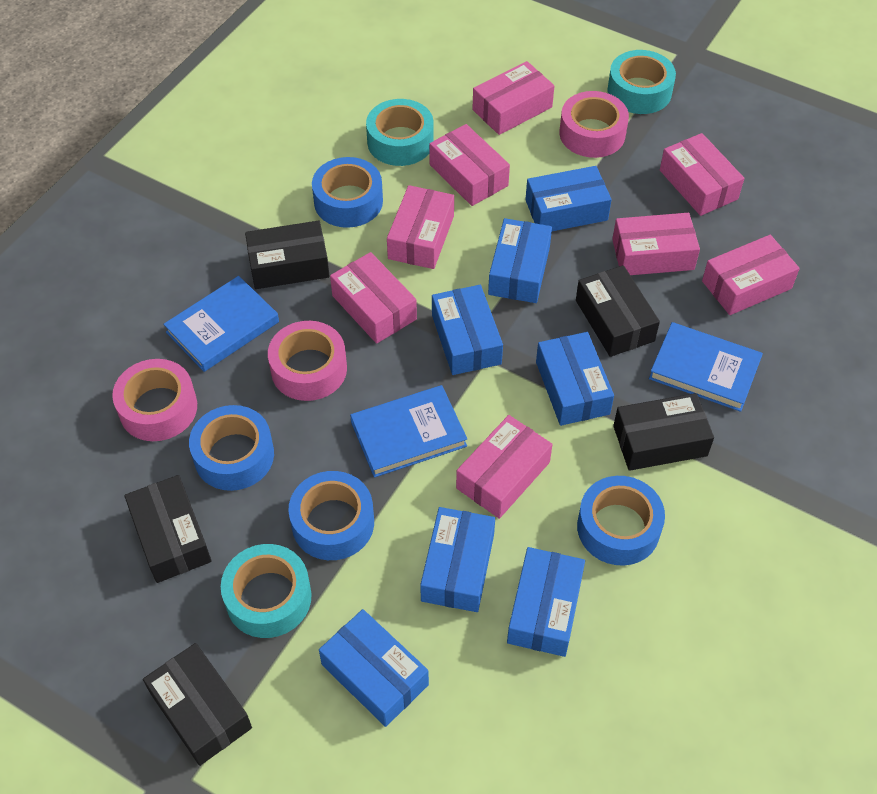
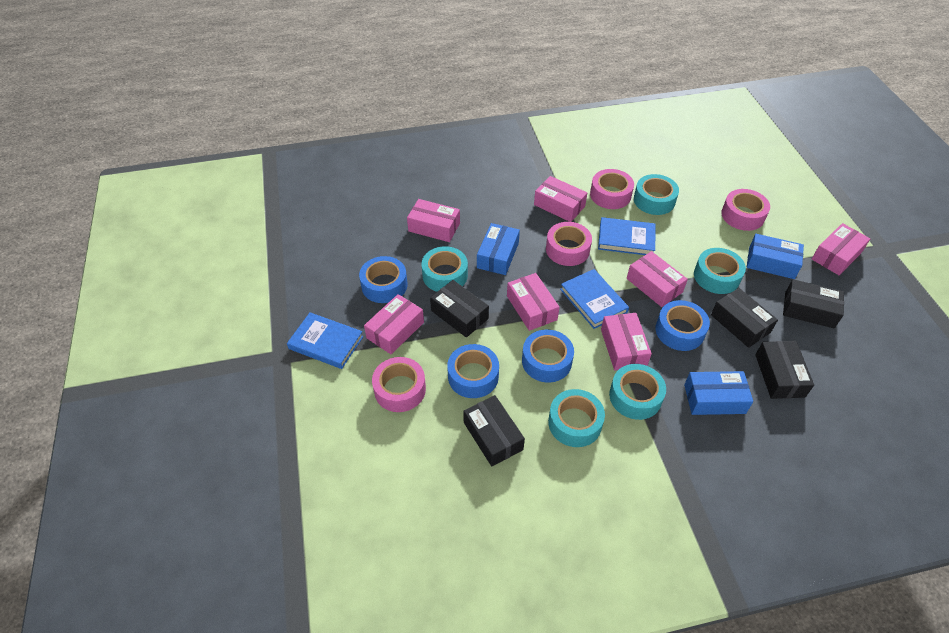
blue box: 7 -> 3
pink box: 8 -> 7
pink tape: 3 -> 4
turquoise tape: 3 -> 5

